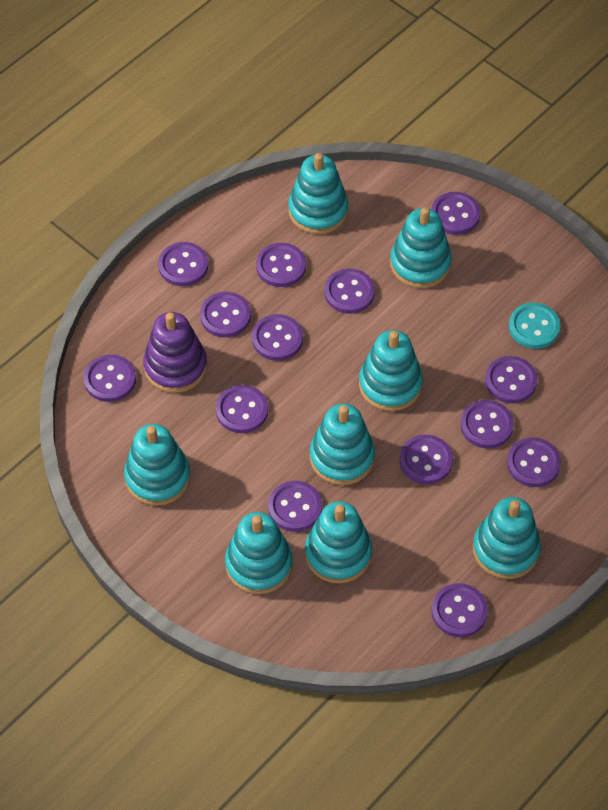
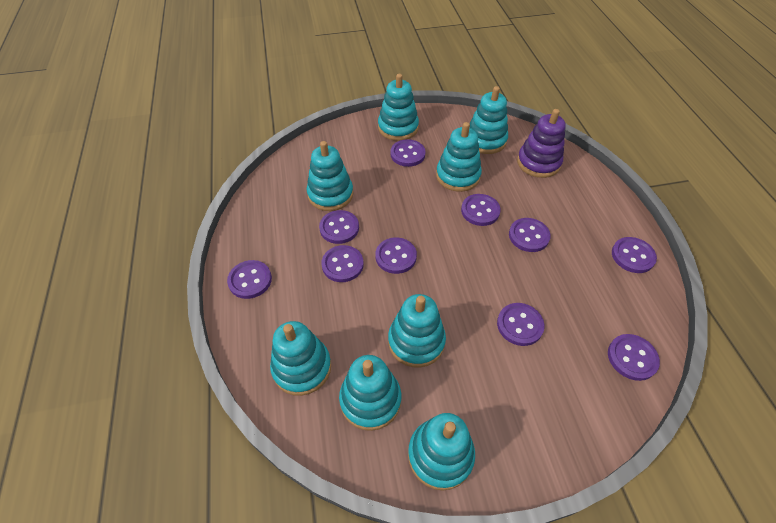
purple button: 14 -> 10
turquoise button: 1 -> 0

